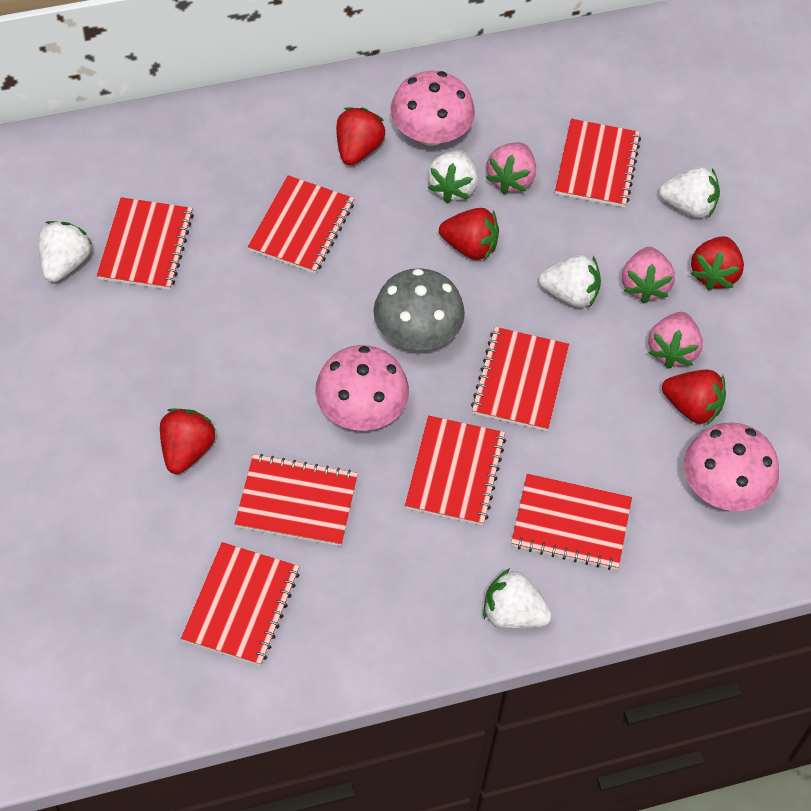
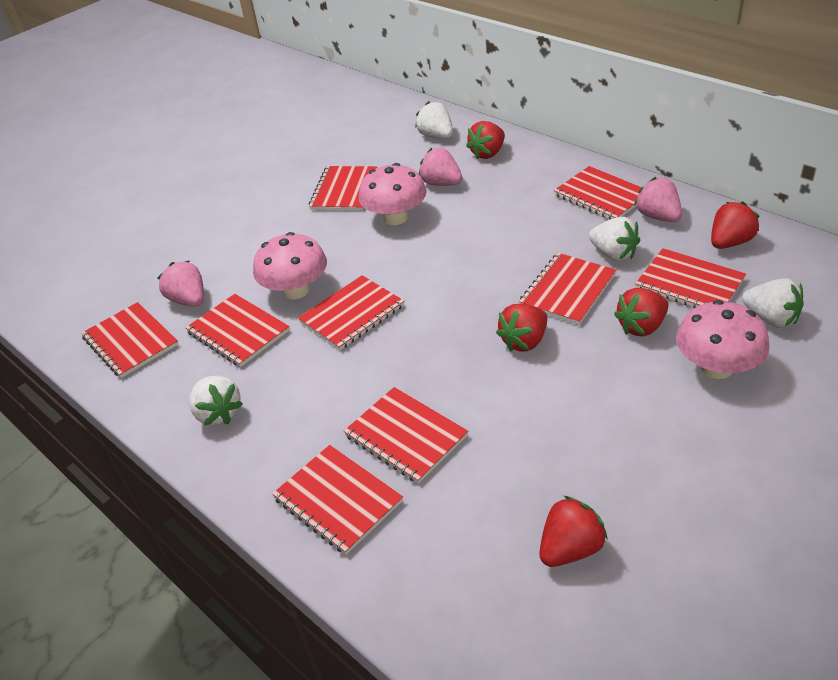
grey mushroom: 1 -> 0
red notebook: 8 -> 9
white strawberry: 5 -> 4

